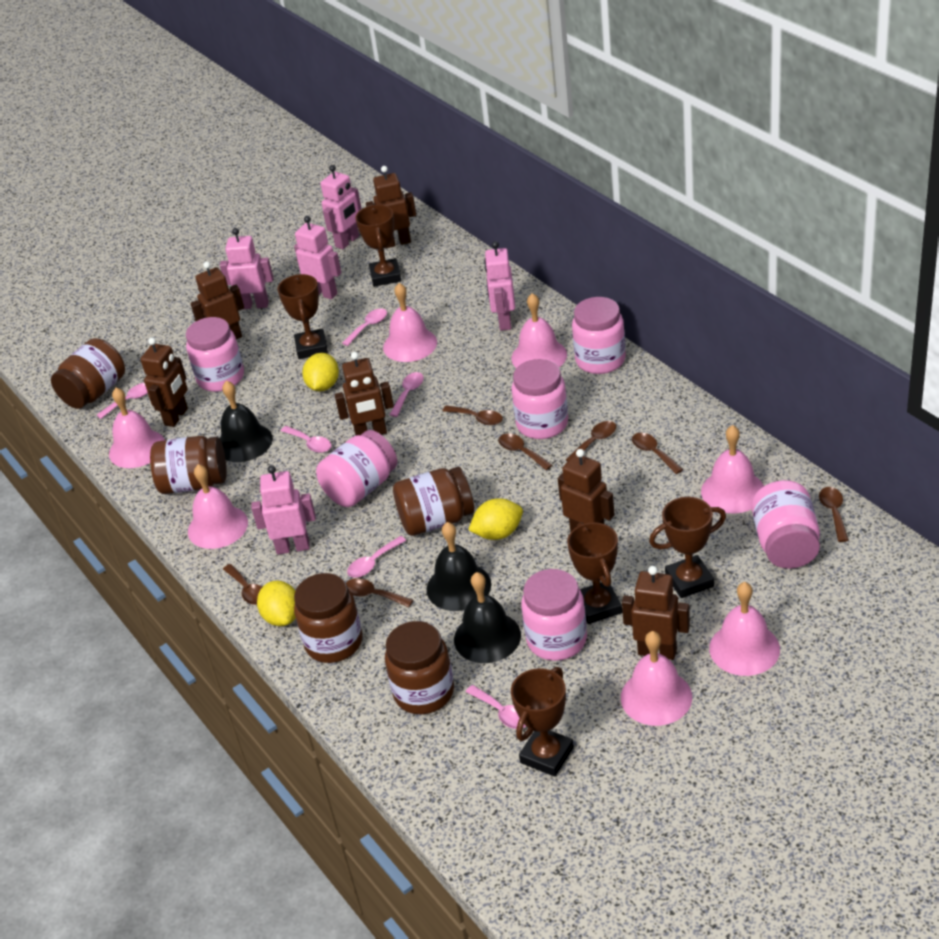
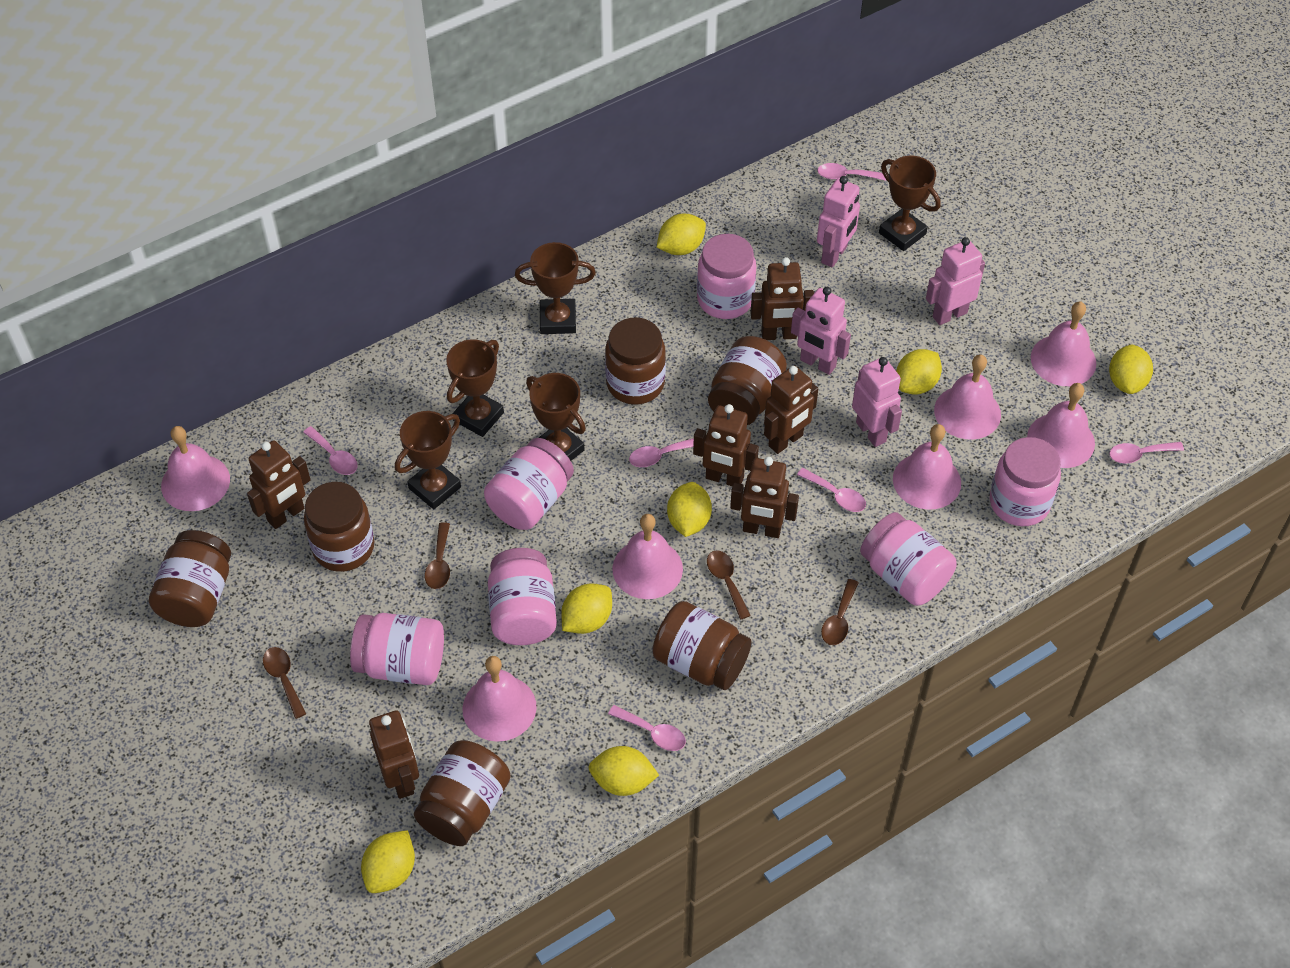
black bell: 3 -> 0
brown jar: 5 -> 6
brown spoon: 7 -> 4
pink robot: 5 -> 4
yellow lemon: 3 -> 7

